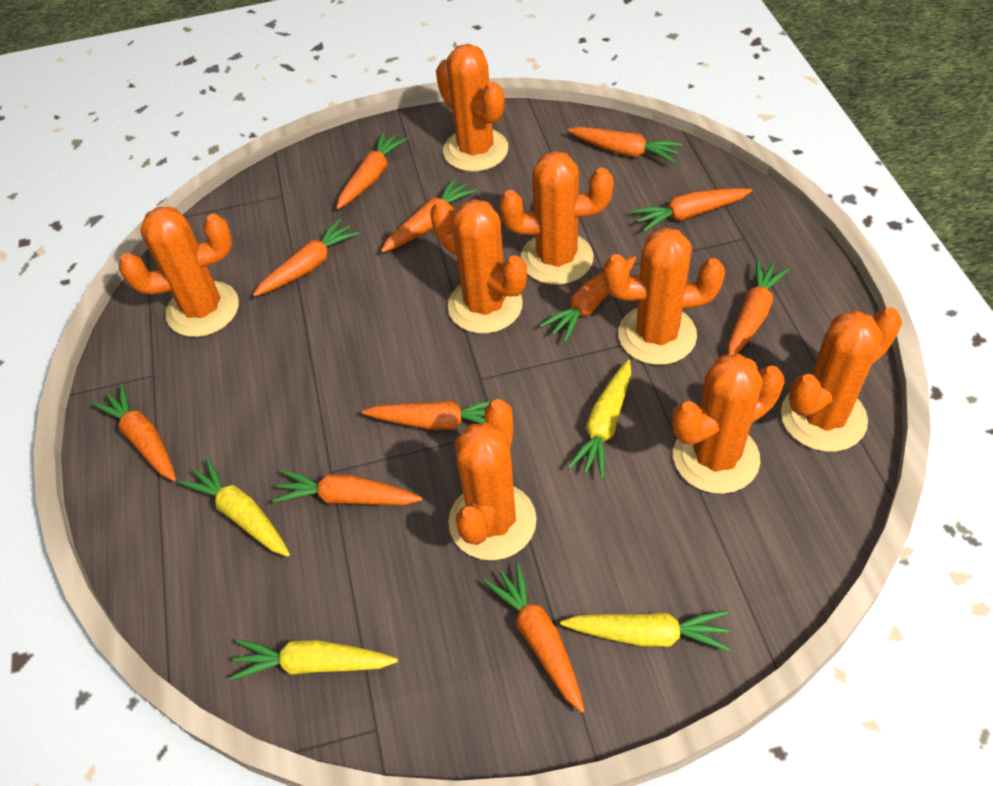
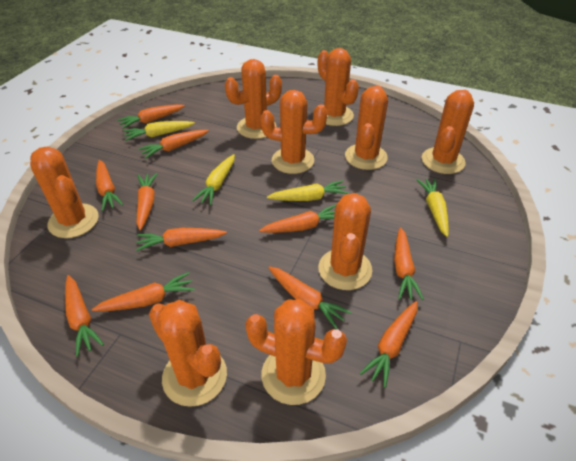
orange cactus: 8 -> 9

